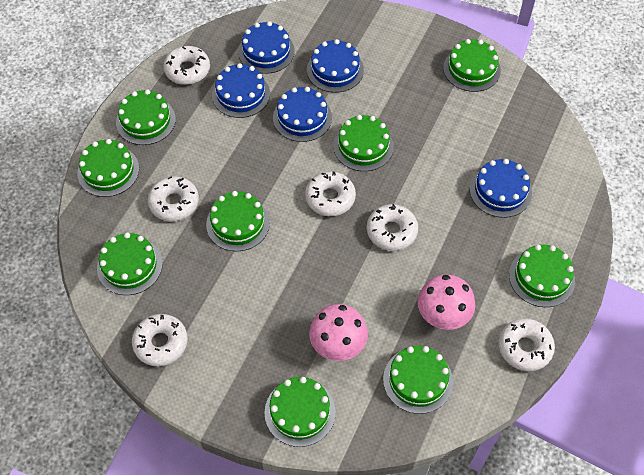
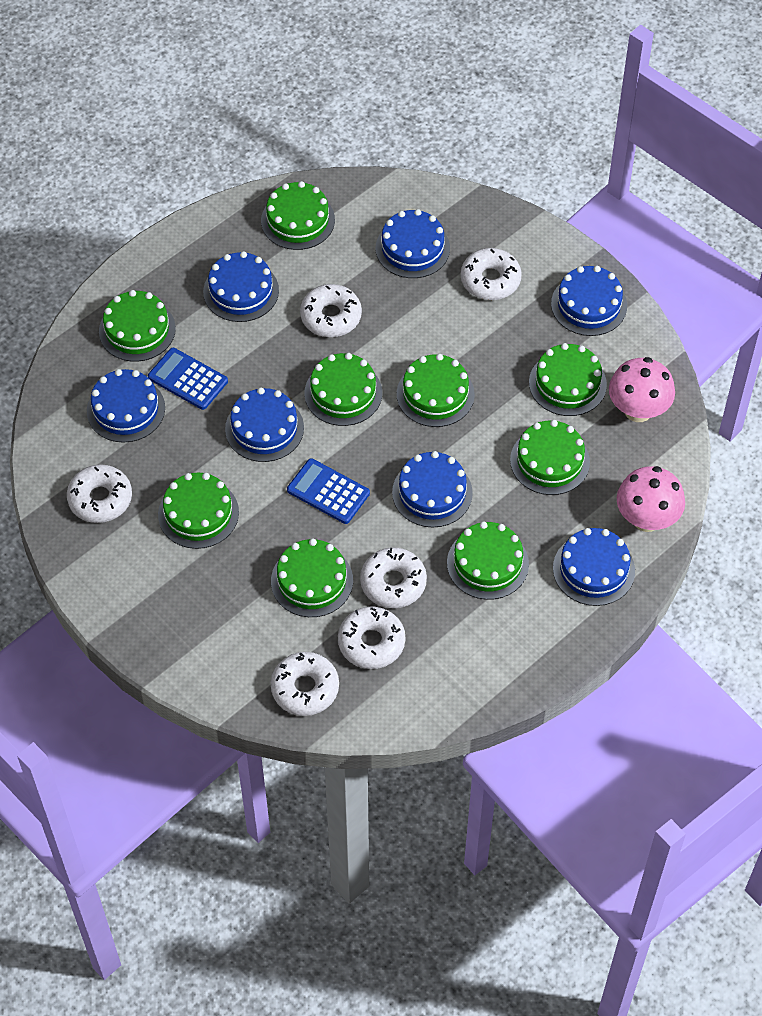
blue cake: 5 -> 7
blue calculator: 0 -> 2

